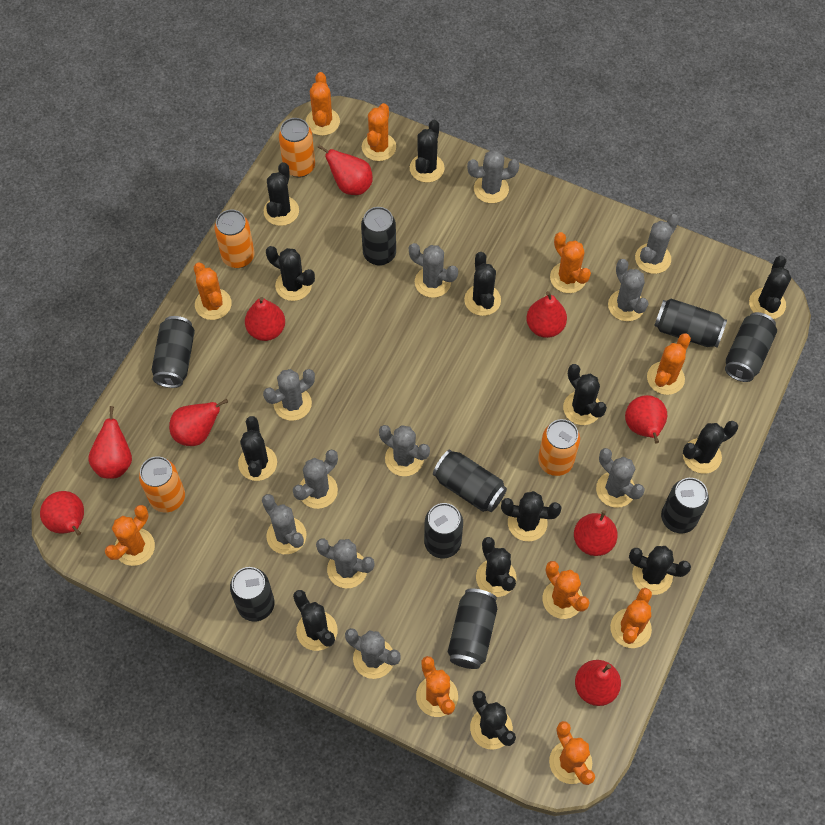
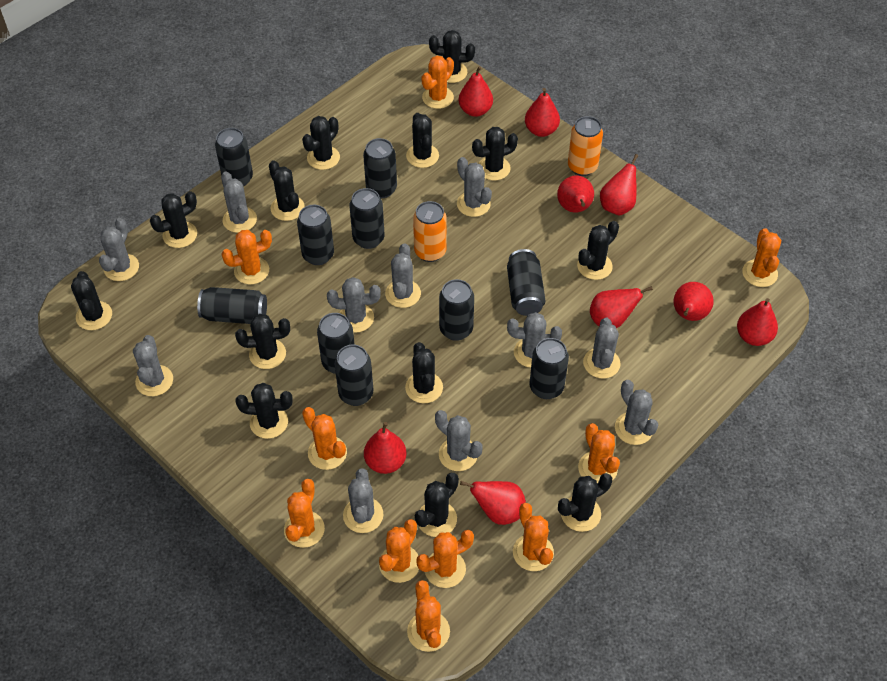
black can: 9 -> 10
orange can: 4 -> 2

